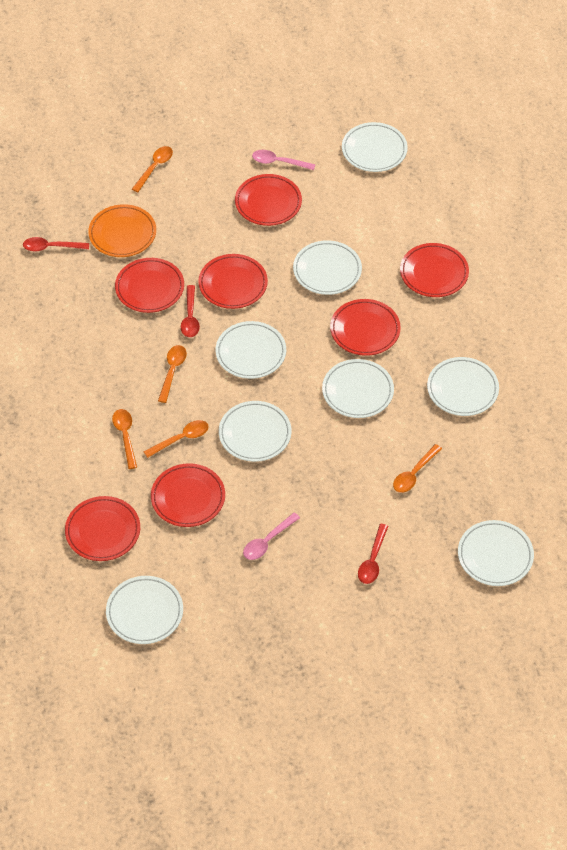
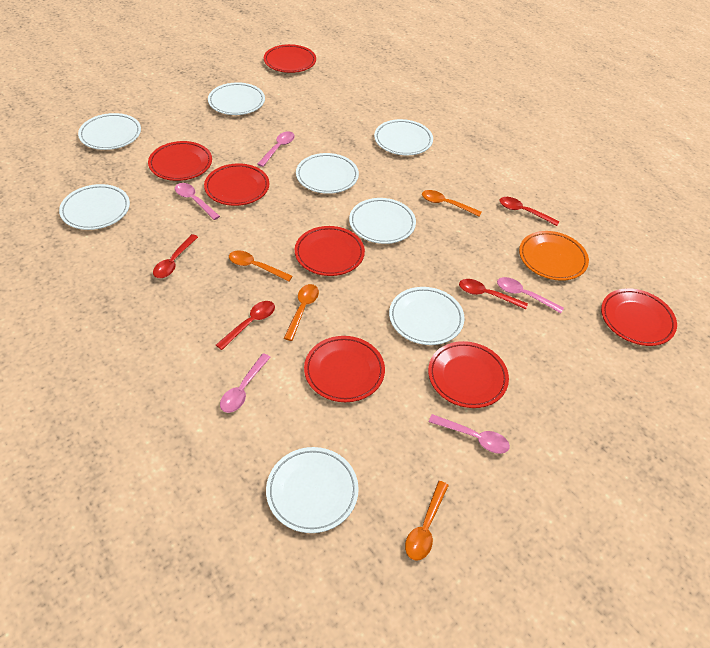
orange spoon: 5 -> 4
pink spoon: 2 -> 5
red spoon: 3 -> 4

